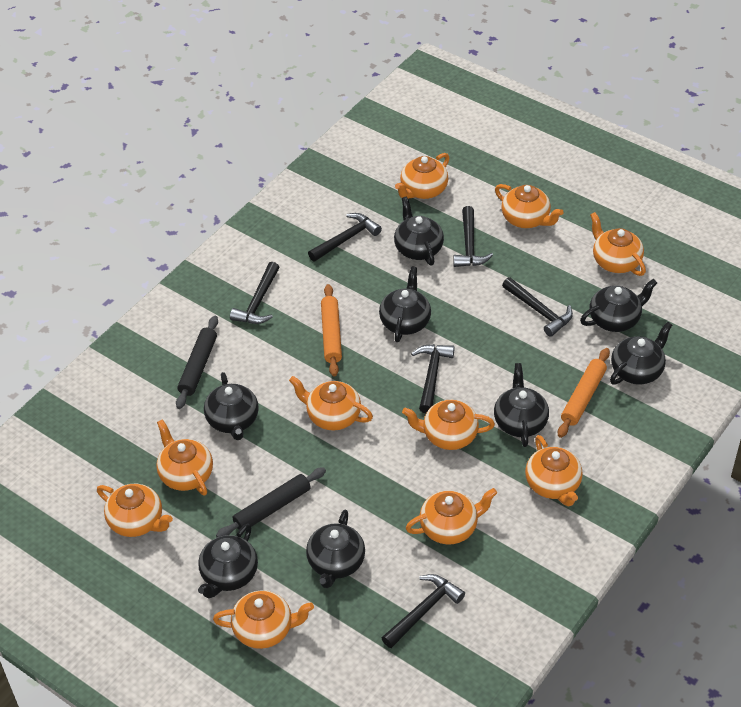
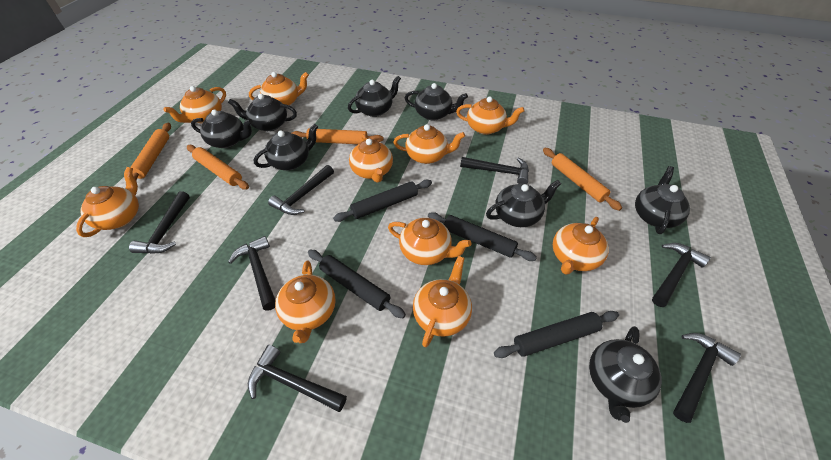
black hammer: 6 -> 7
black rolling pin: 2 -> 4
orange rolling pin: 2 -> 4

